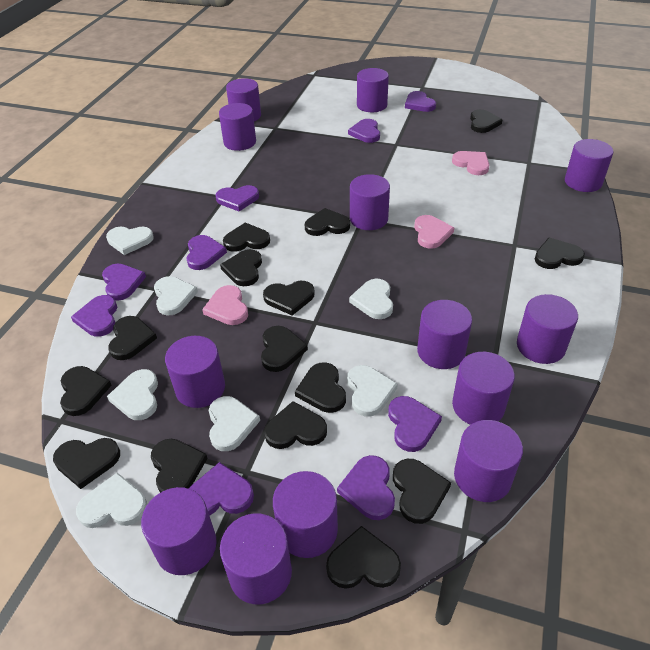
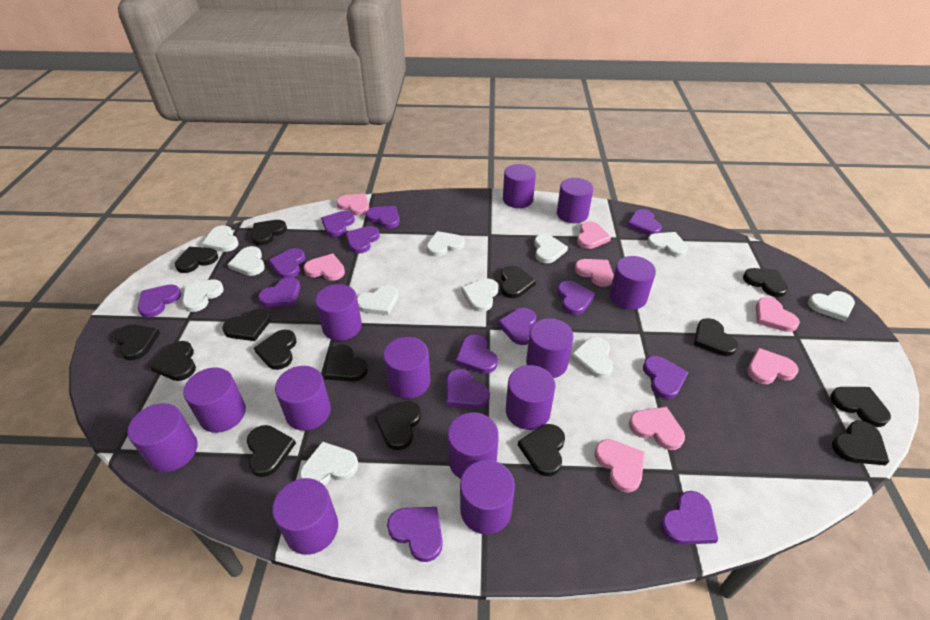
pink heart: 3 -> 8
purple heart: 9 -> 14
white heart: 7 -> 11

